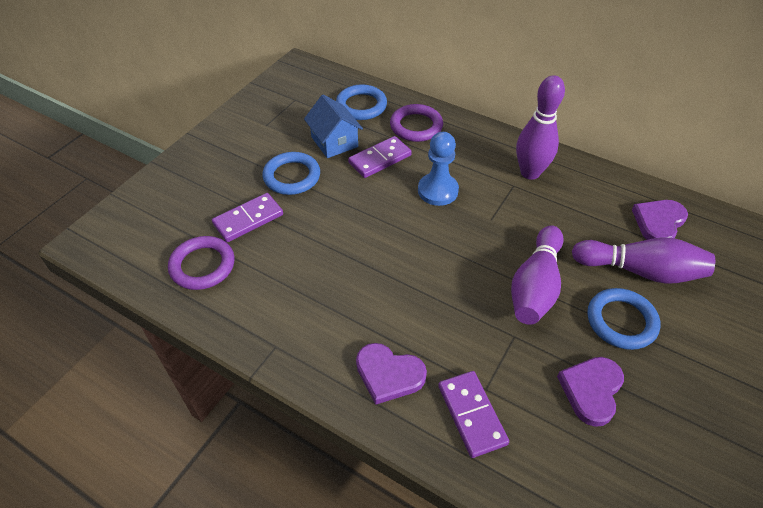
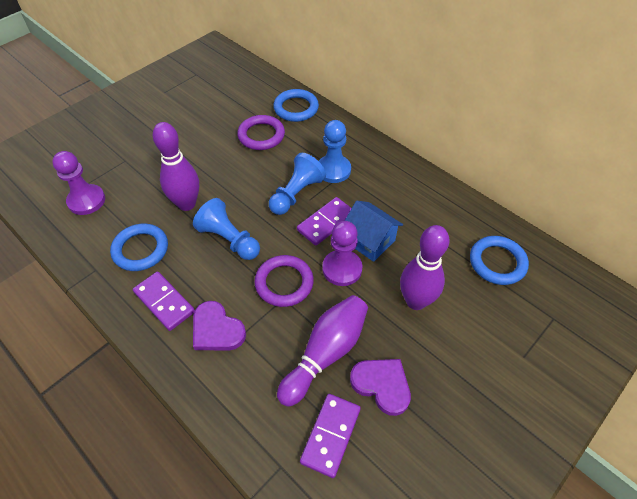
blue pawn: 1 -> 3
purple heart: 3 -> 2
purple pawn: 0 -> 2

